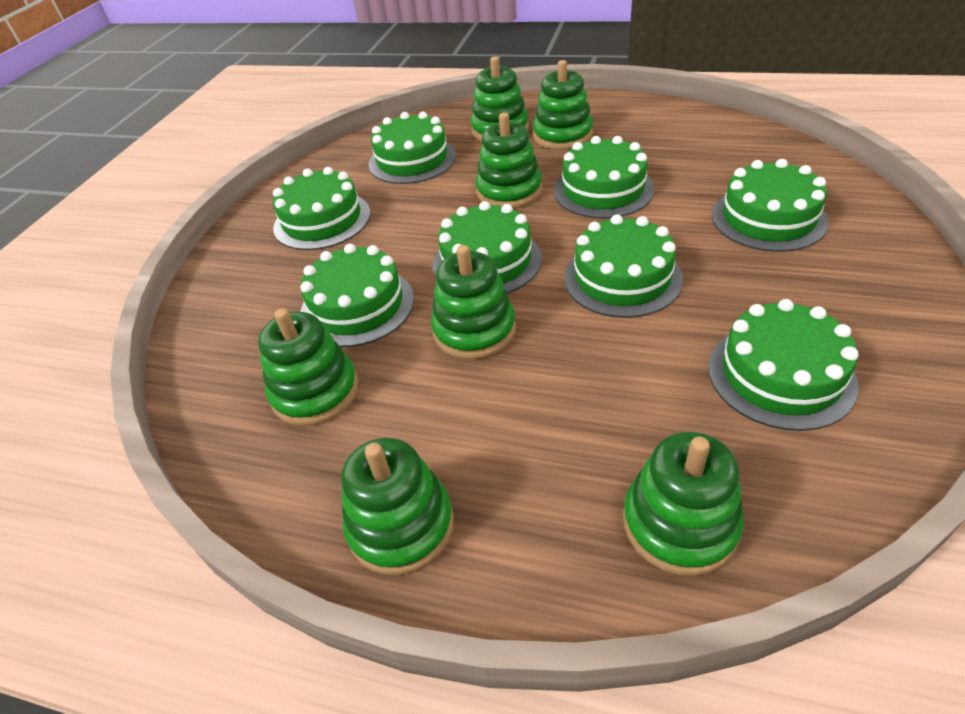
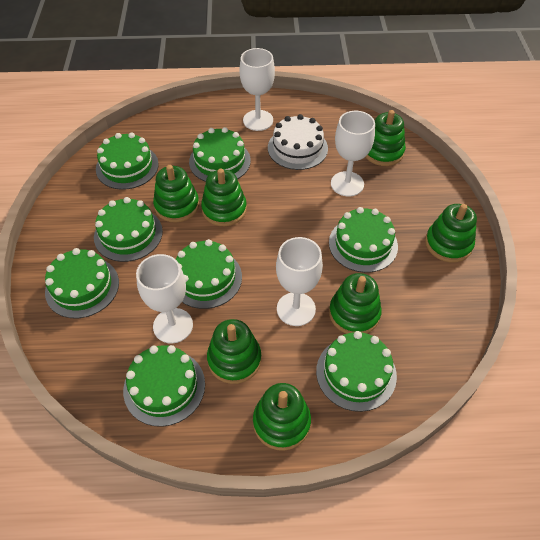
white cake: 0 -> 1
white goblet: 0 -> 4

